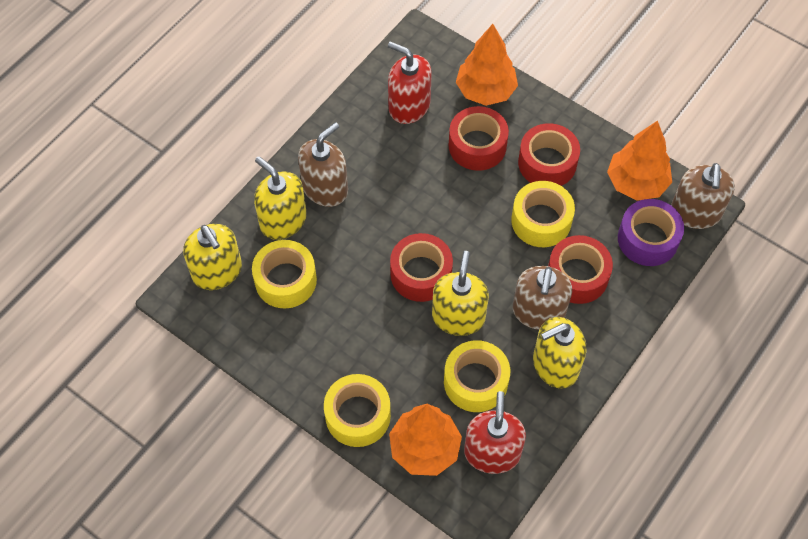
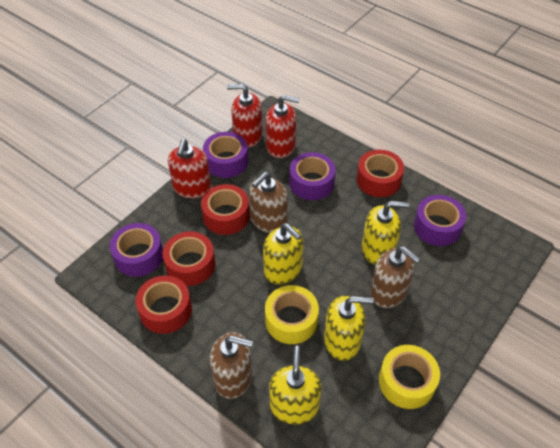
orange tree: 3 -> 0
purple tape: 1 -> 4
red soap dispenser: 2 -> 3
yellow tape: 4 -> 2

